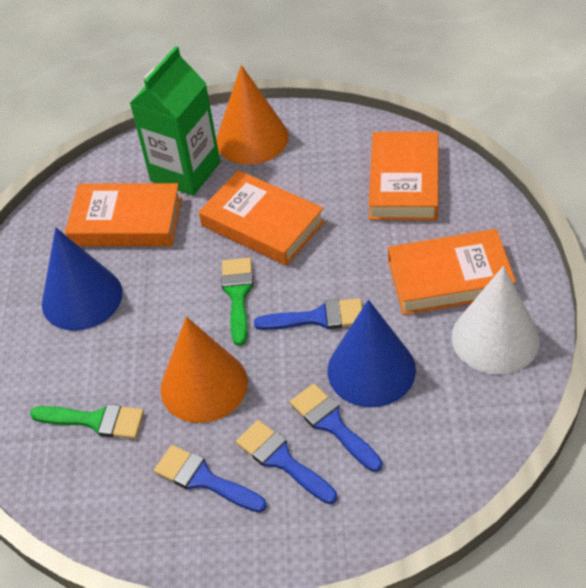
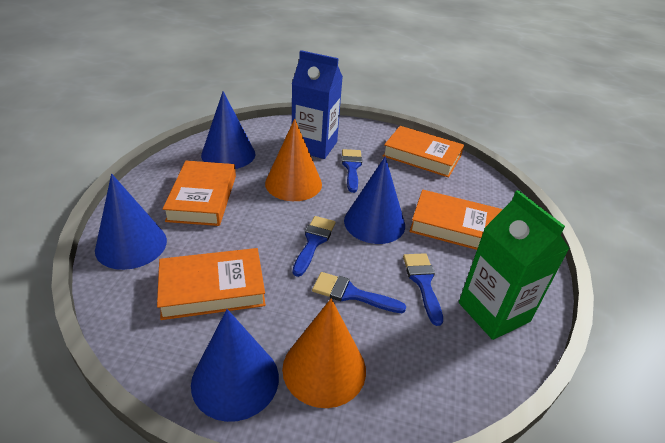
blue carton: 0 -> 1
blue cone: 2 -> 4
green brush: 2 -> 0
white cone: 1 -> 0

